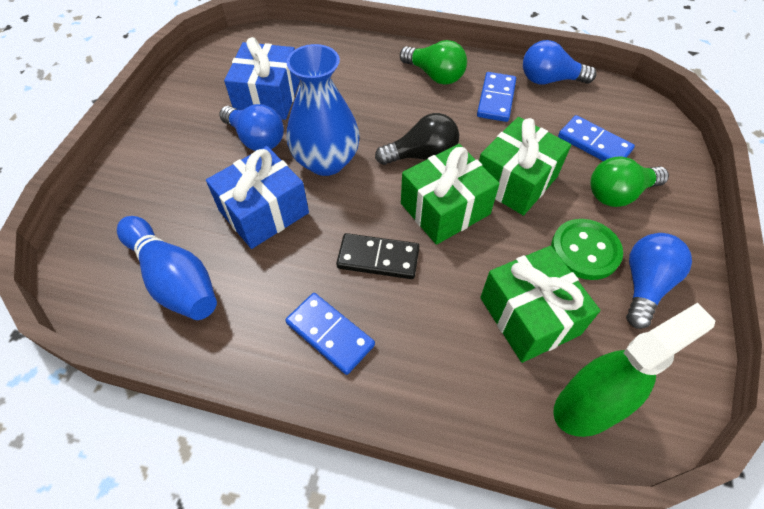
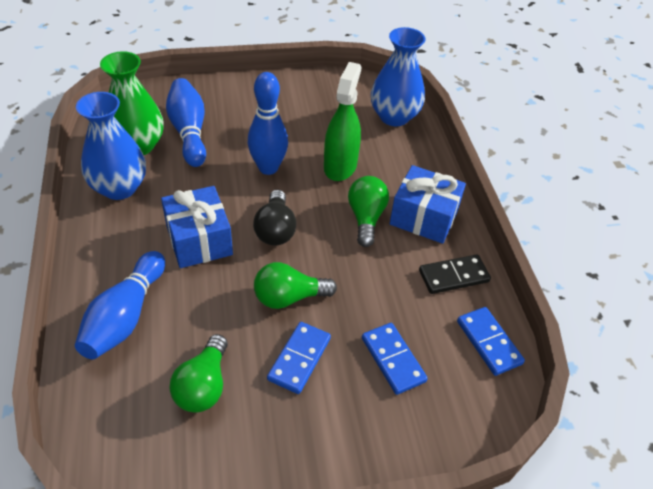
blue bowling pin: 1 -> 3
blue light bulb: 3 -> 0
blue vase: 1 -> 2
green button: 1 -> 0
green gift: 3 -> 0
green light bulb: 2 -> 3
green vase: 0 -> 1

